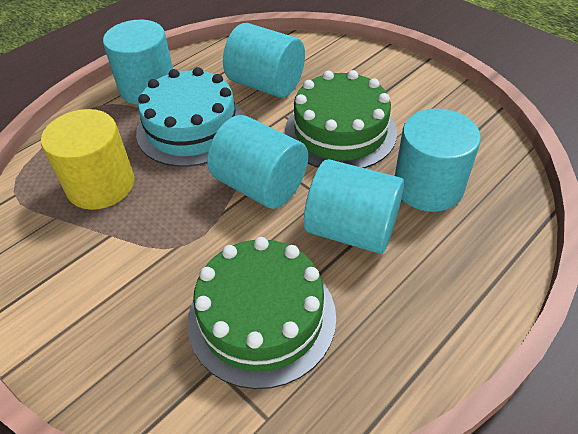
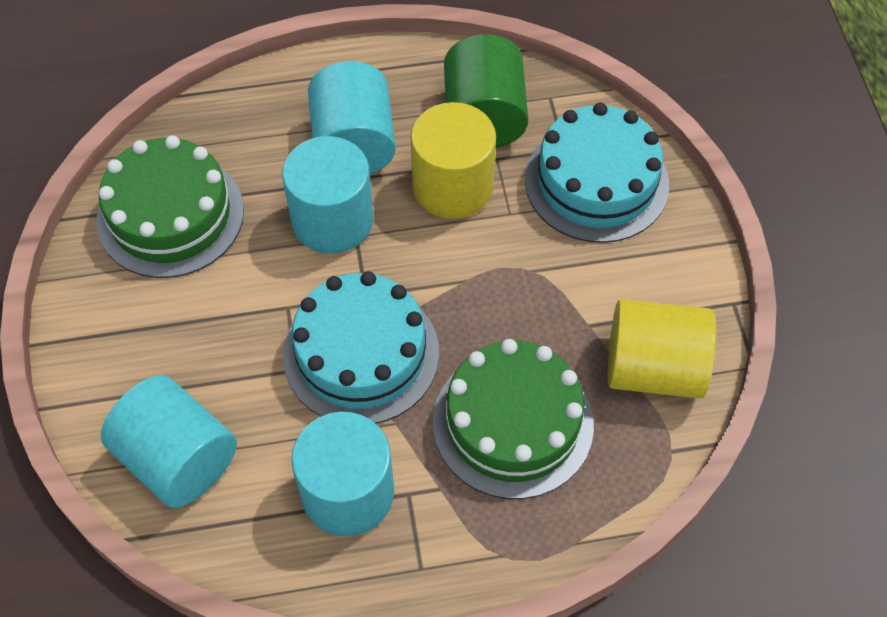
green cylinder: 0 -> 1
turquoise cake: 1 -> 2
turquoise cylinder: 5 -> 4
yellow cylinder: 1 -> 2

